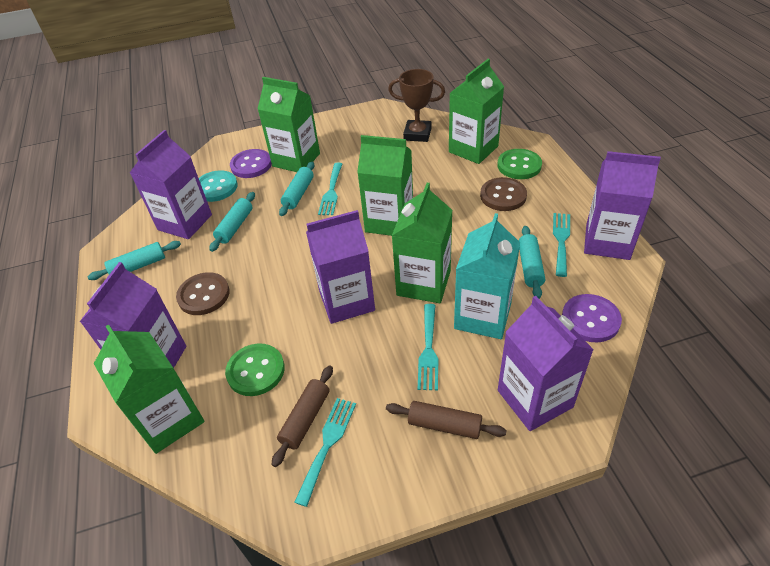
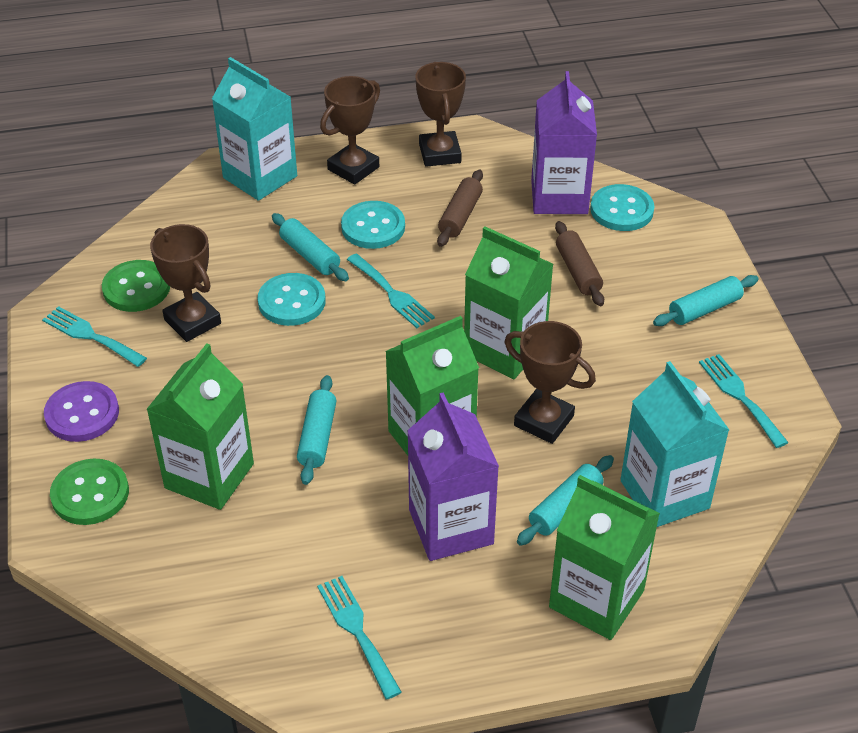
brown button: 2 -> 0
brown trophy: 1 -> 4
green carton: 5 -> 4
purple button: 2 -> 1
purple carton: 5 -> 2
turquoise button: 1 -> 3
turquoise carton: 1 -> 2

